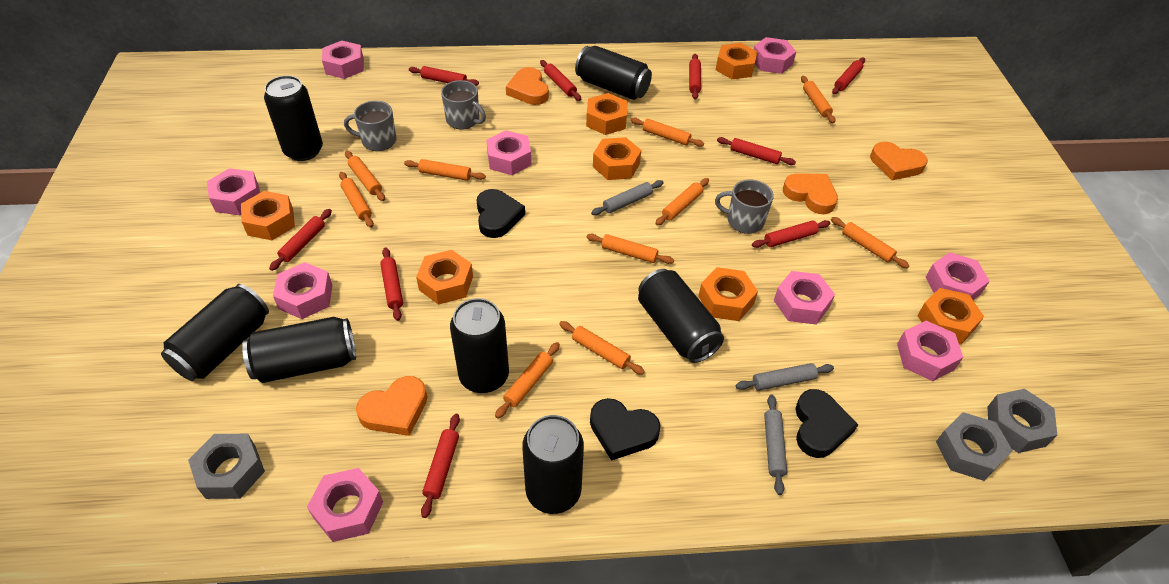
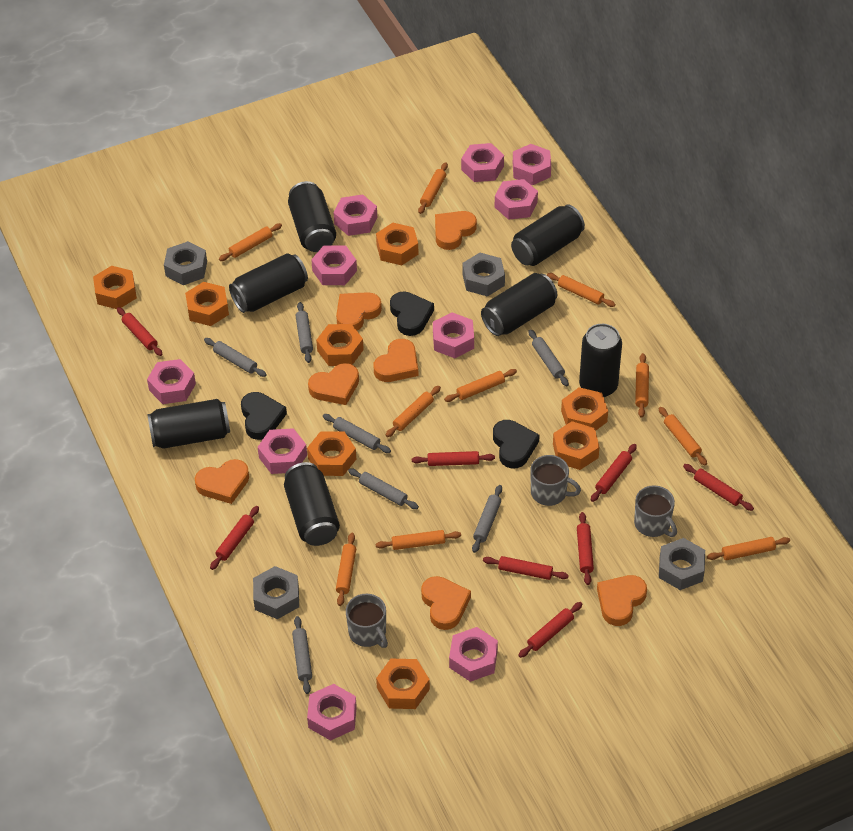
grey nut: 3 -> 4
grey rolling pin: 3 -> 7
orange heart: 4 -> 7
orange nut: 7 -> 8
pink nut: 9 -> 10
red rolling pin: 9 -> 8

